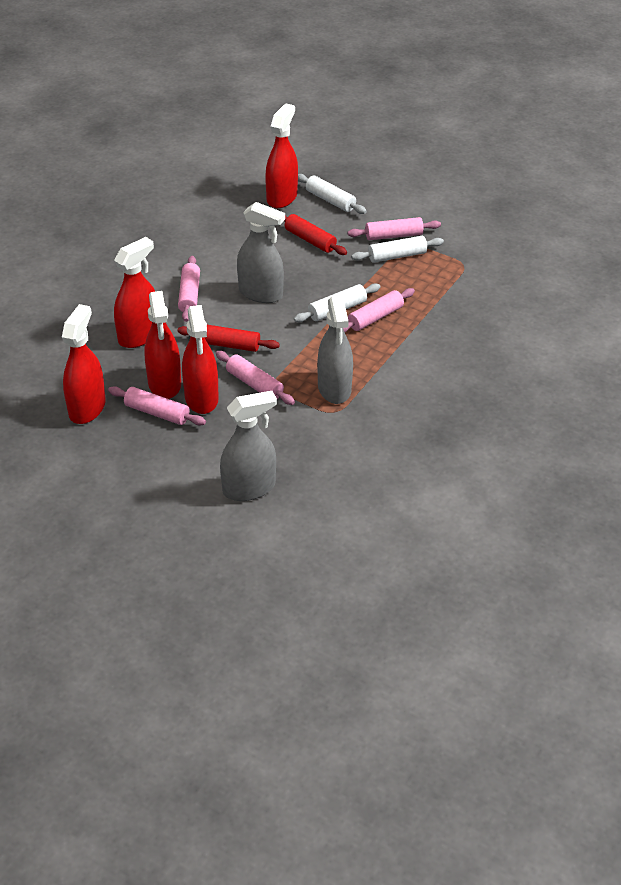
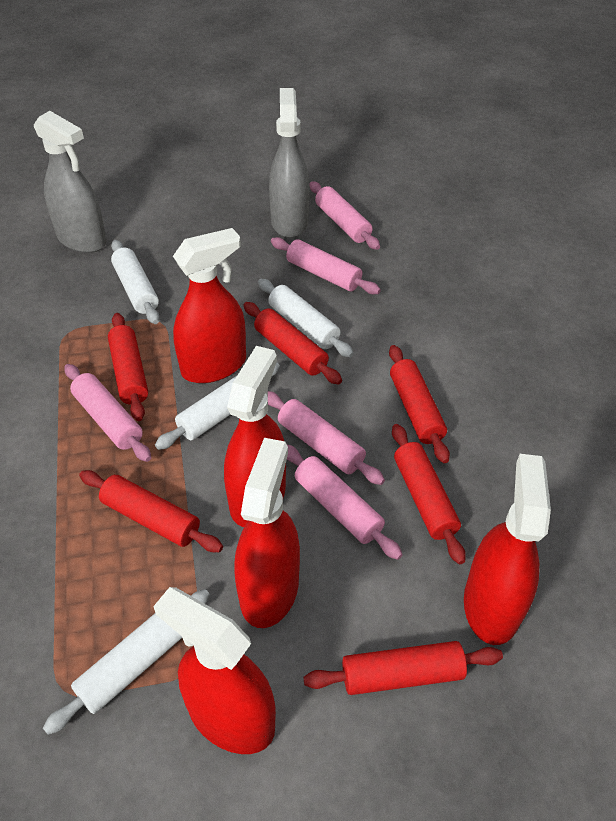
grey spray bottle: 3 -> 2
red rolling pin: 2 -> 6
white rolling pin: 3 -> 4

